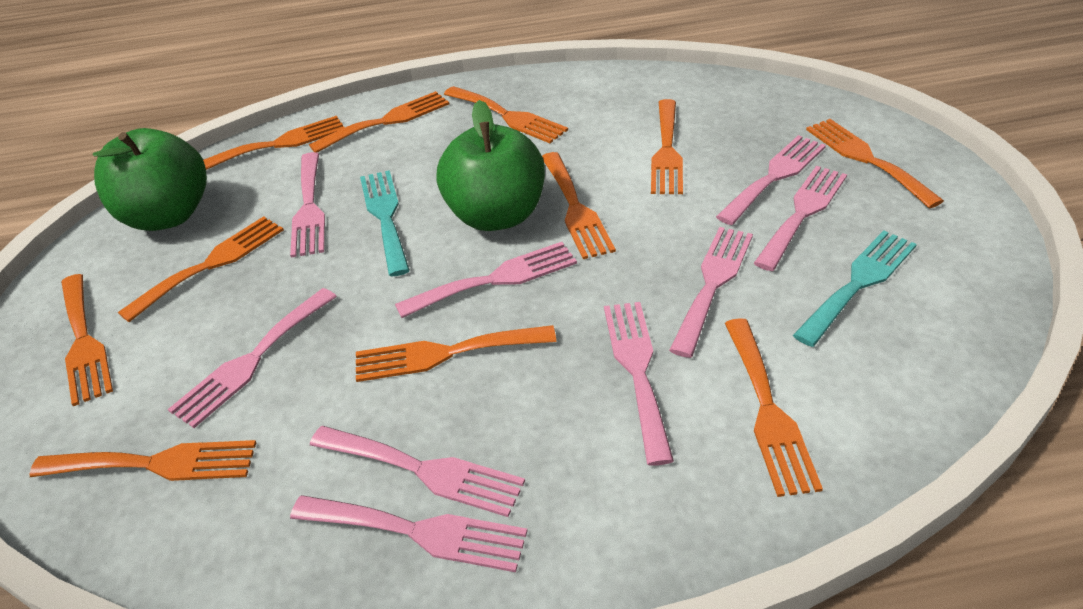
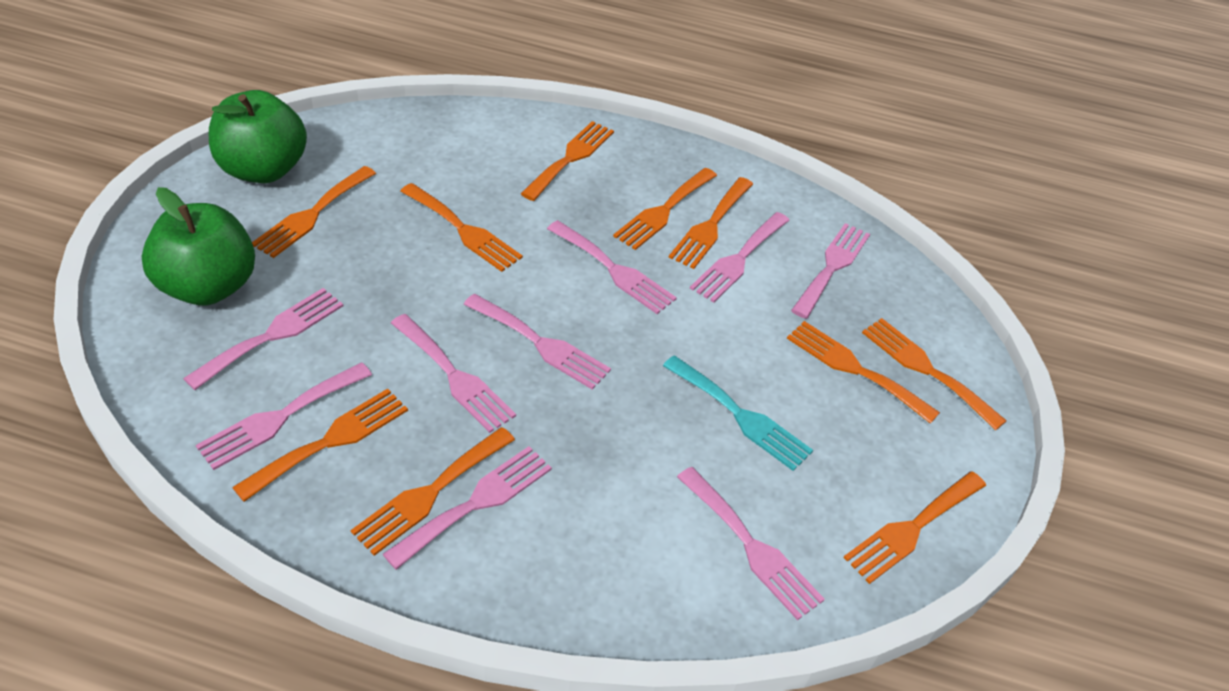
orange fork: 11 -> 10
turquoise fork: 2 -> 1

